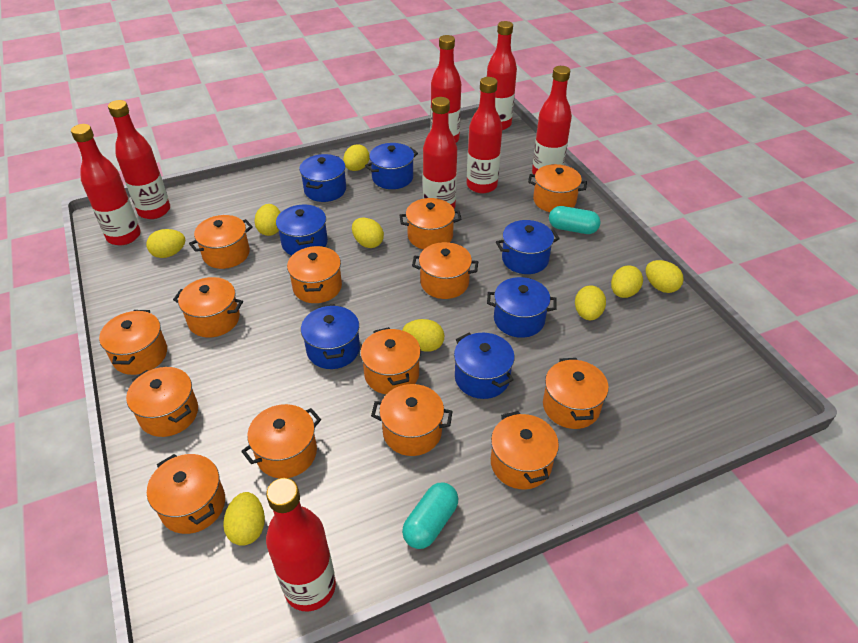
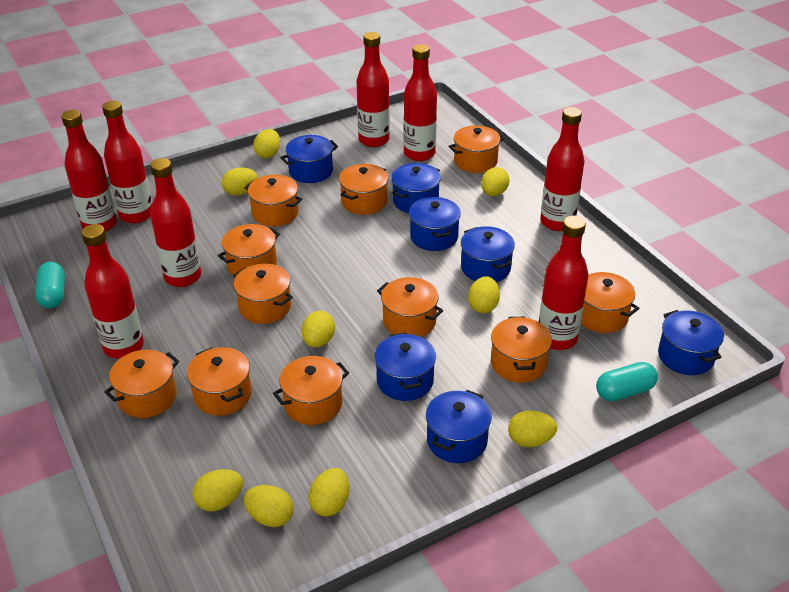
orange pot: 14 -> 11

